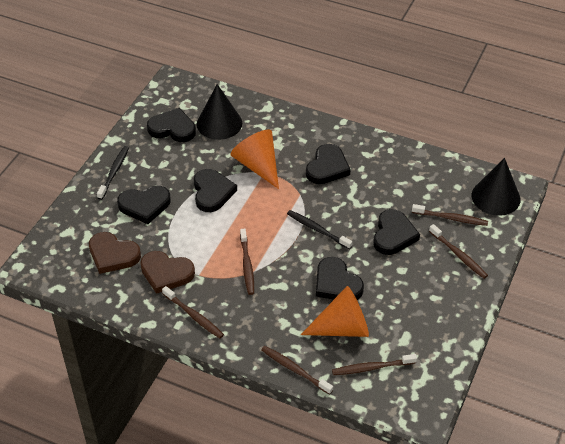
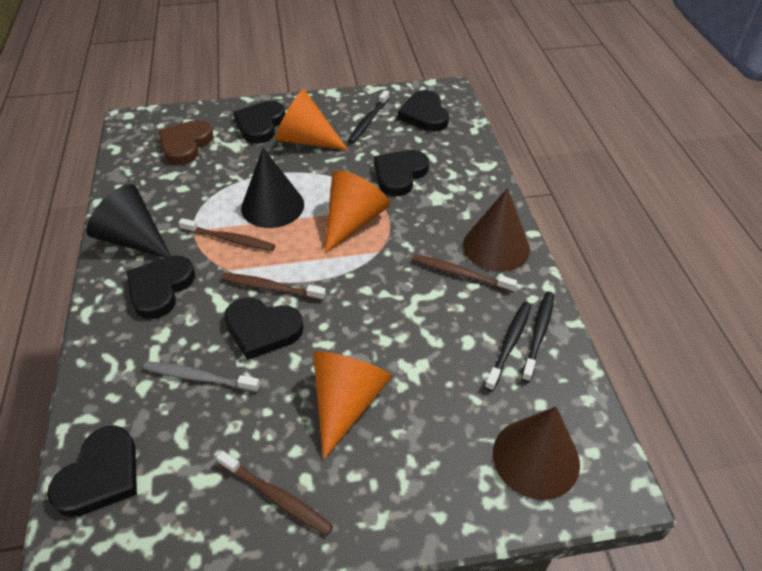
black toothbrush: 2 -> 3
brown cone: 0 -> 2
brown heart: 2 -> 1
brown toothbrush: 6 -> 4
grey toothbrush: 0 -> 1
orange cone: 2 -> 3

